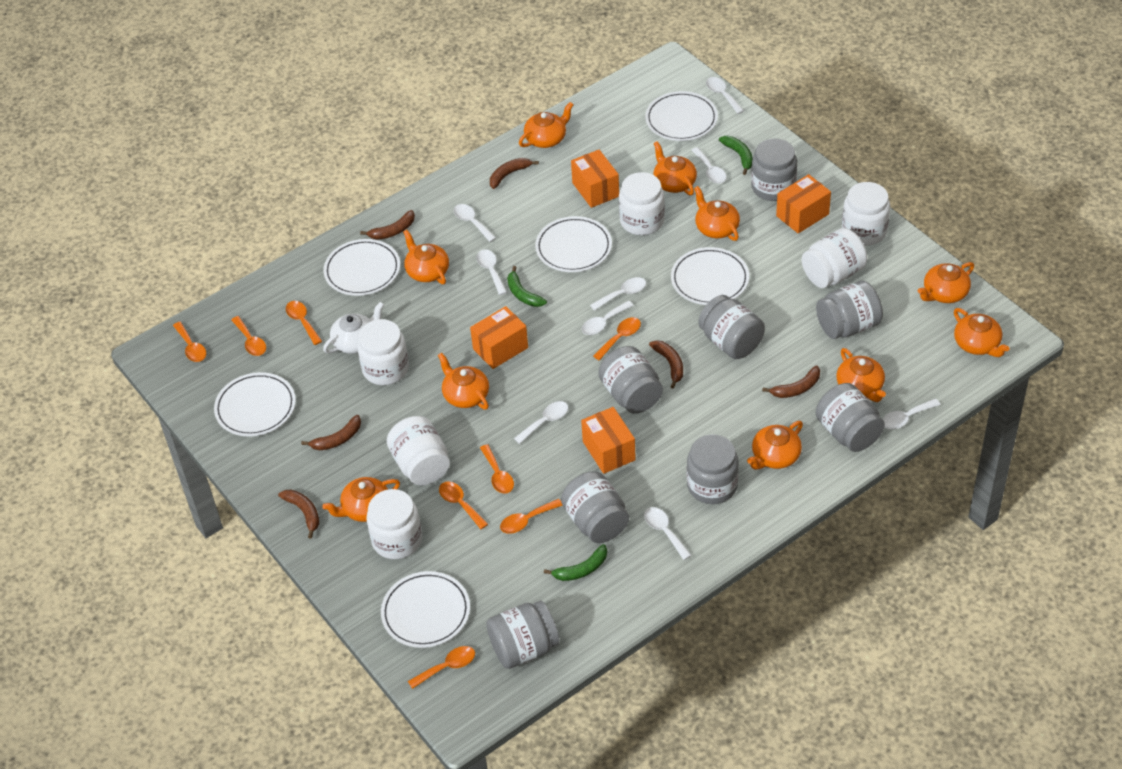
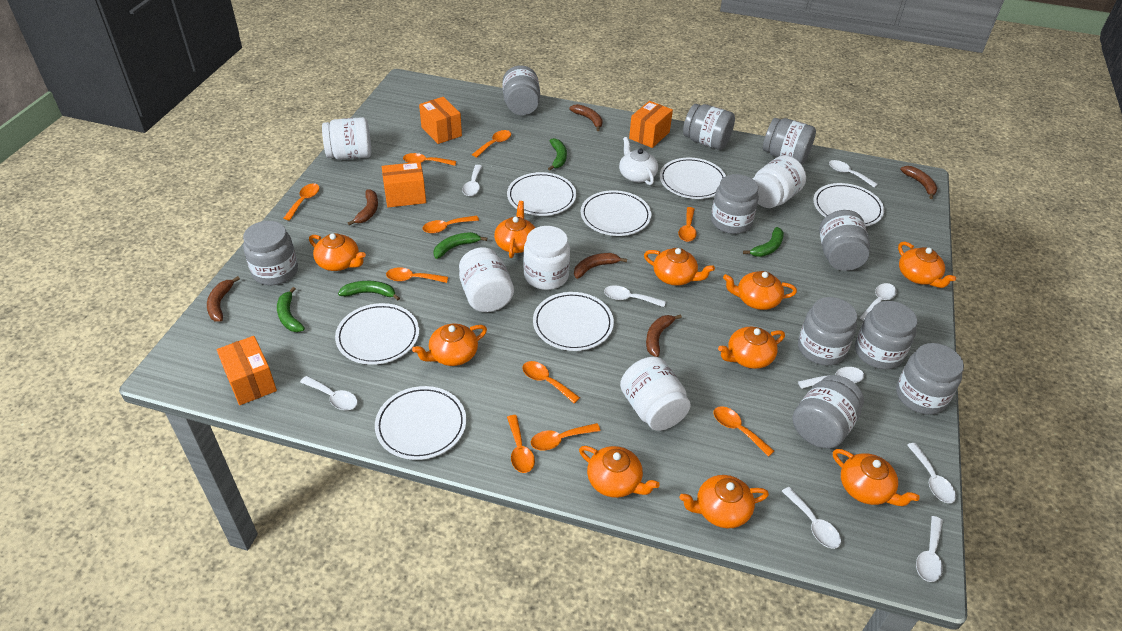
green banana: 3 -> 5
grey jar: 8 -> 10
orange spoon: 8 -> 10
white jar: 6 -> 5
white plate: 6 -> 7

